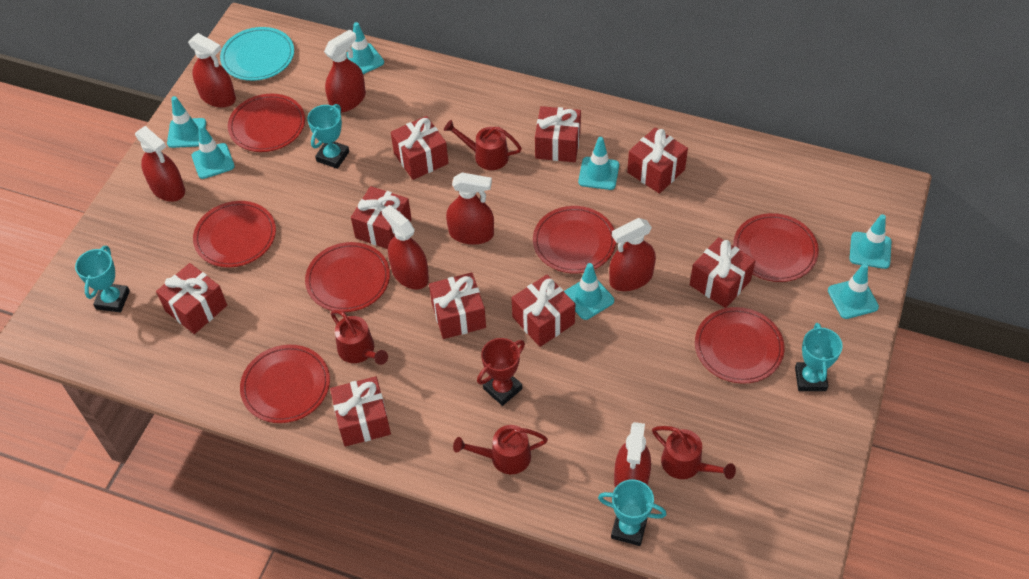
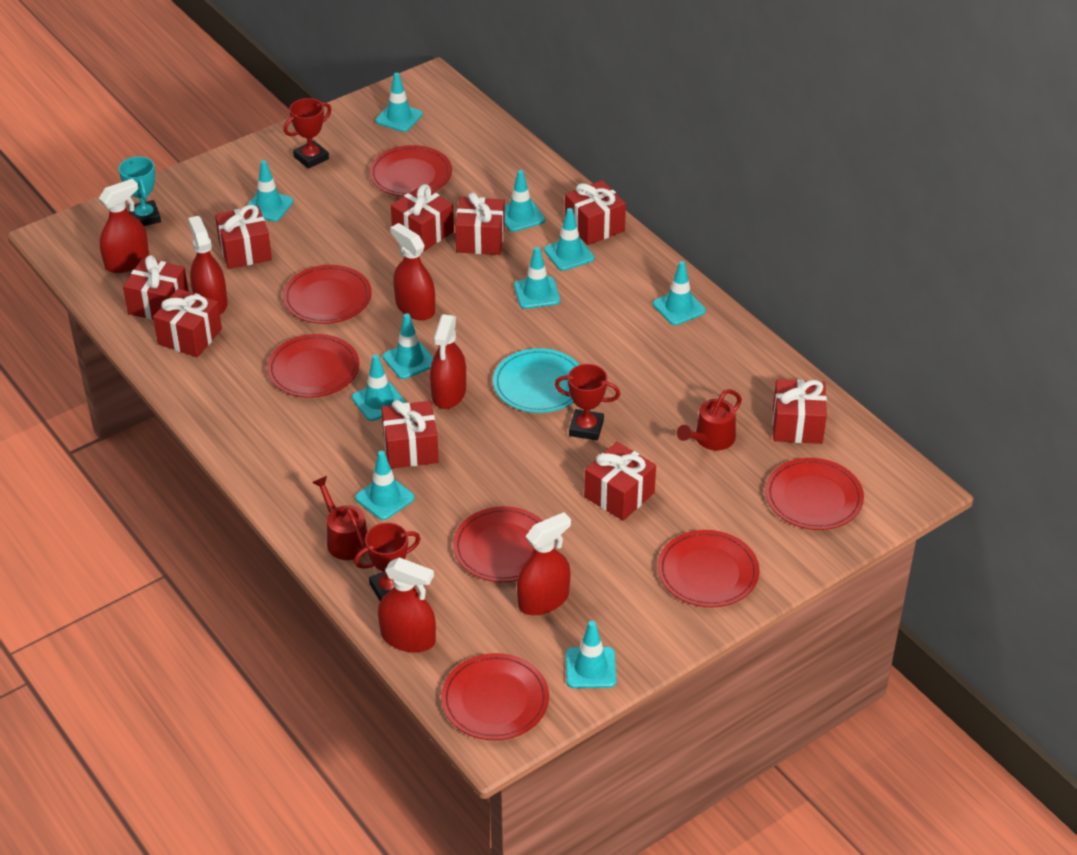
red spray bottle: 7 -> 6
red trophy: 1 -> 3
red watering can: 4 -> 2
turquoise traffic cone: 7 -> 10
turquoise trophy: 4 -> 1

